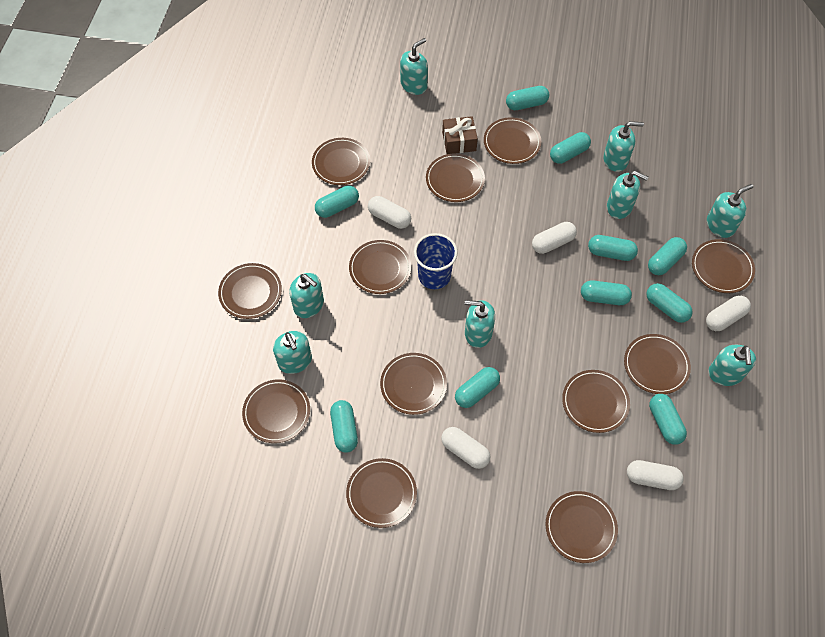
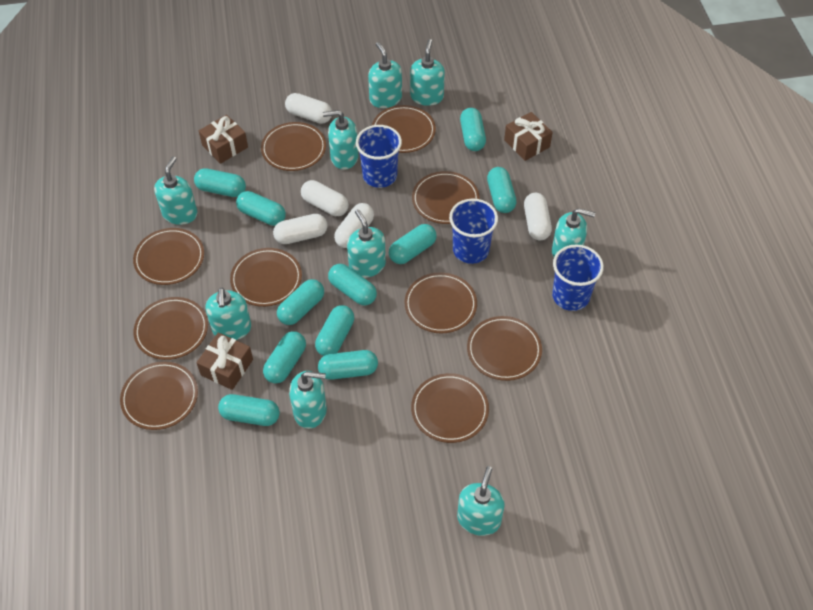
blue cup: 1 -> 3
brown gift: 1 -> 3
brown plate: 12 -> 10
turquoise capsule: 10 -> 11
turquoise soap dispenser: 8 -> 9

